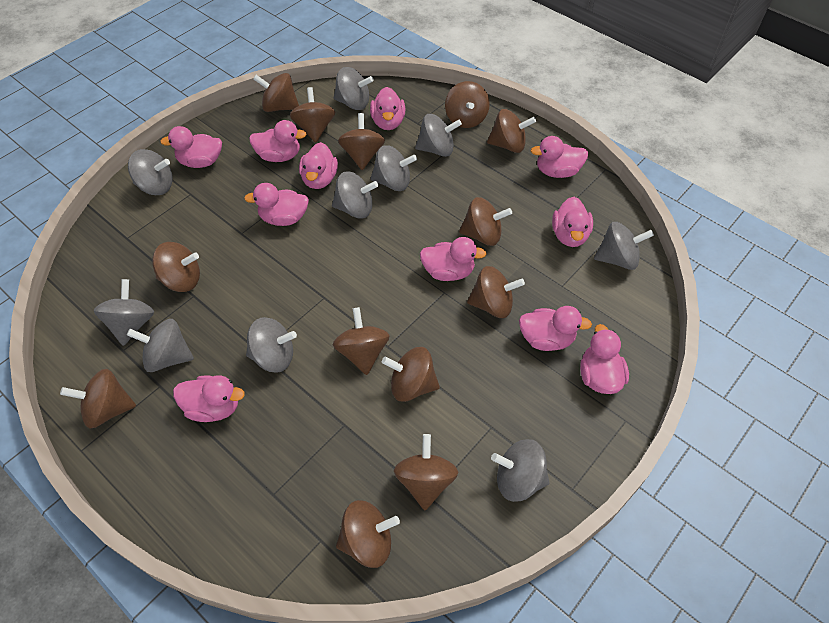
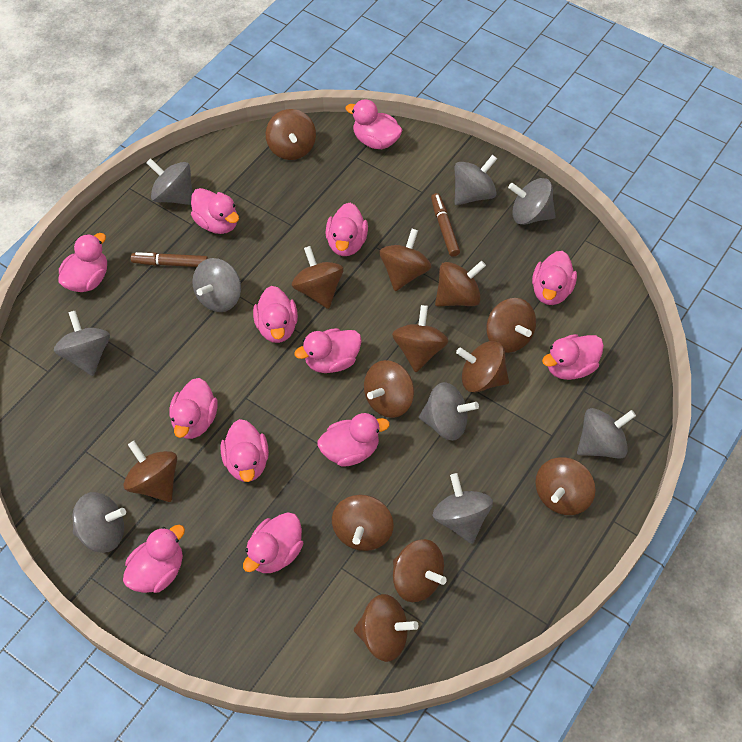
brown marker: 0 -> 2
grey spinning top: 10 -> 9
pink duck: 11 -> 13

